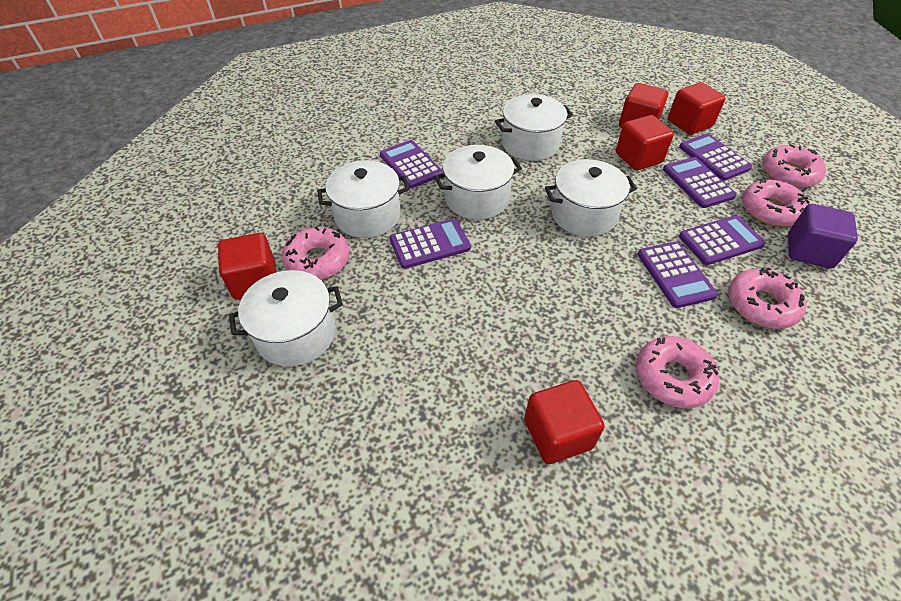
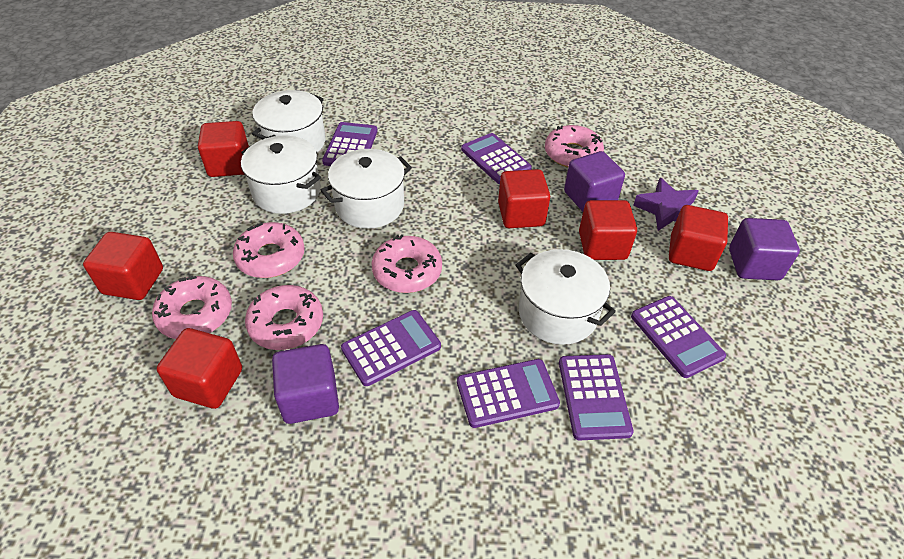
purple cube: 1 -> 3
purple star: 0 -> 1
red cube: 5 -> 6
white pot: 5 -> 4

